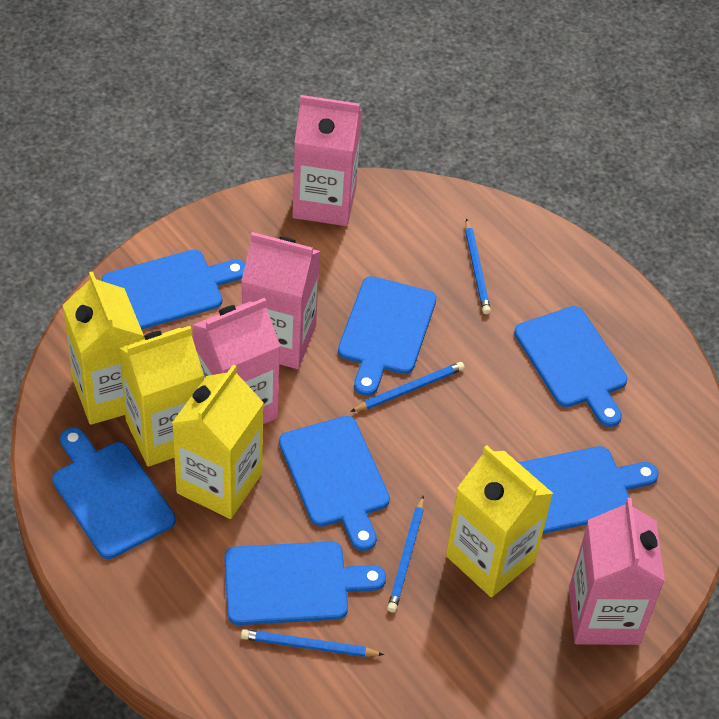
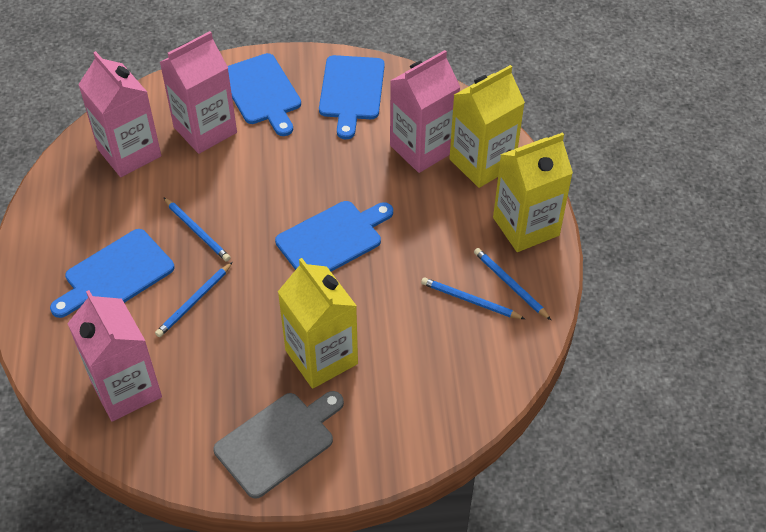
blue cutting board: 7 -> 4
grey cutting board: 0 -> 1
yellow carton: 4 -> 3

